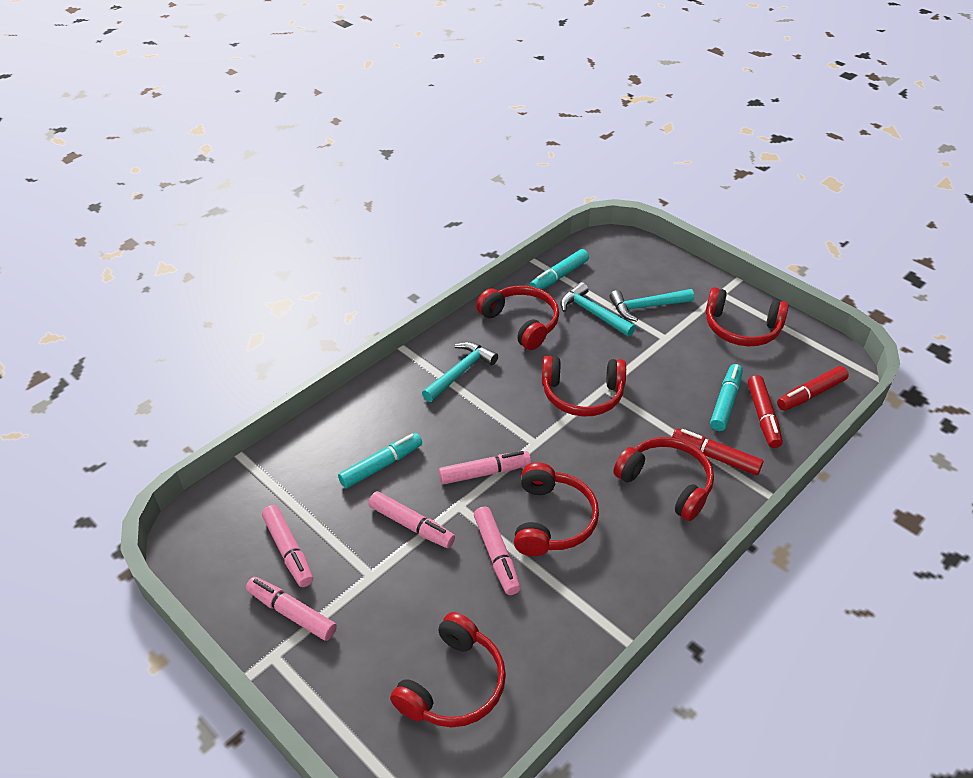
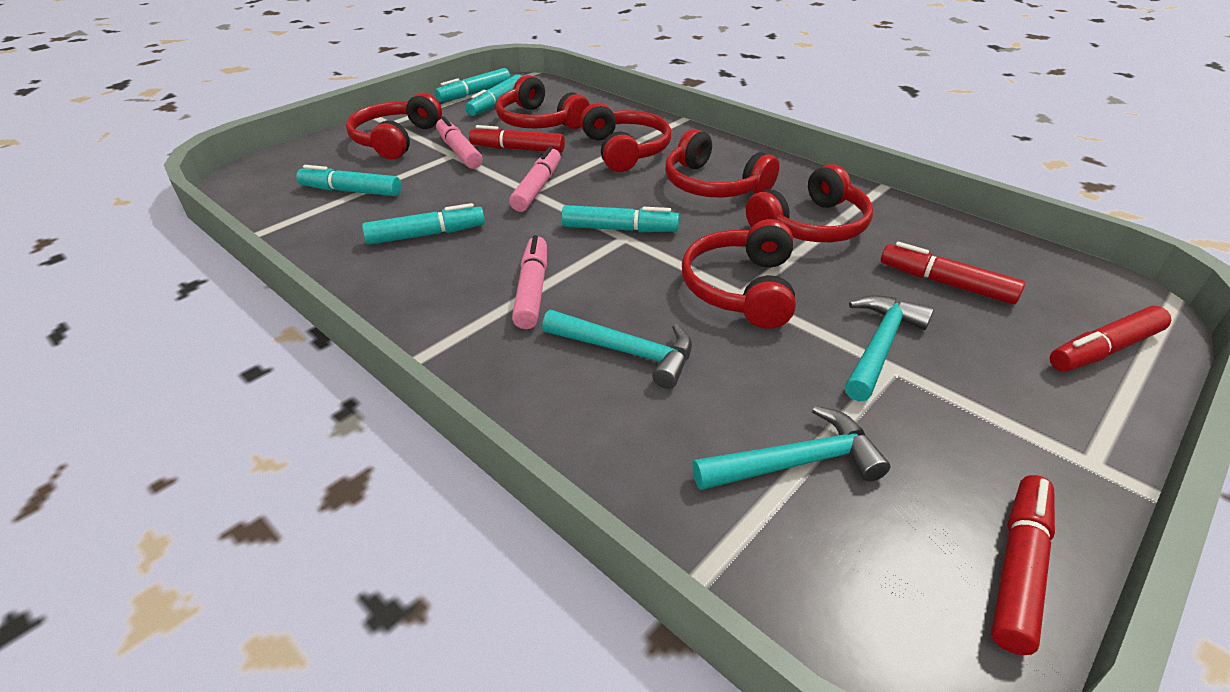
pink marker: 5 -> 3
red marker: 3 -> 4
turquoise marker: 3 -> 5

